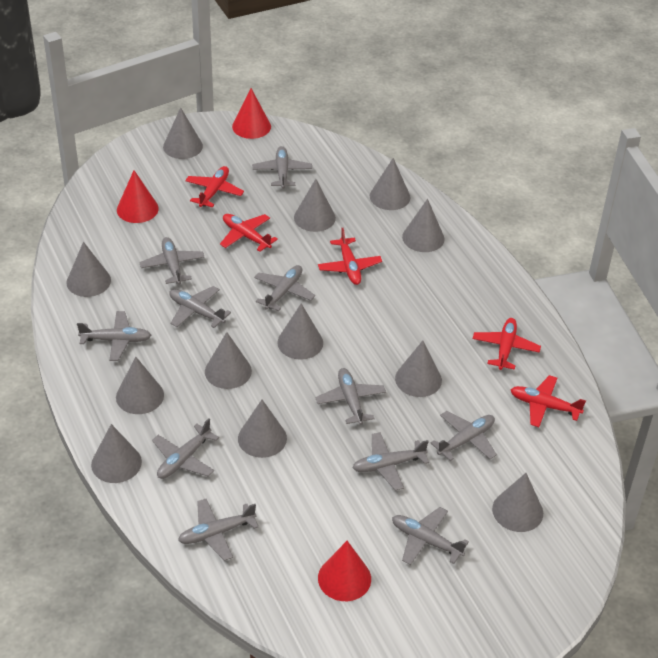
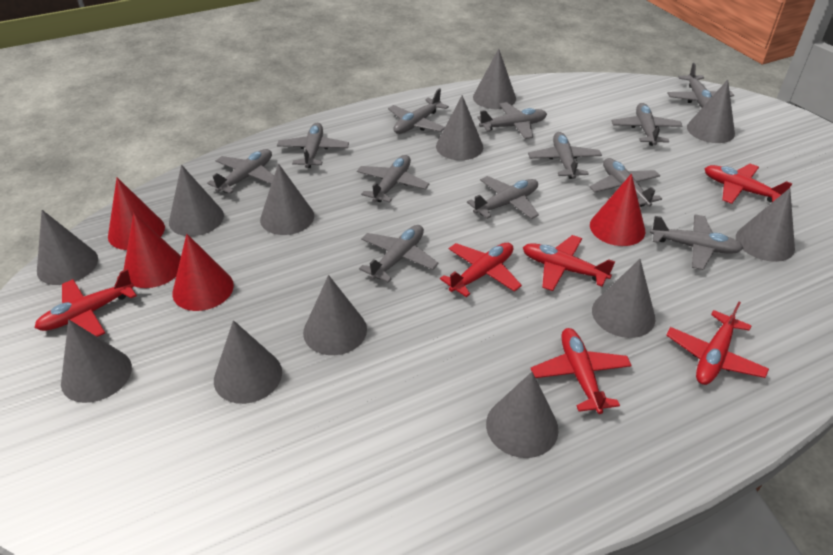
grey plane: 11 -> 12
red cone: 3 -> 4
red plane: 5 -> 6

